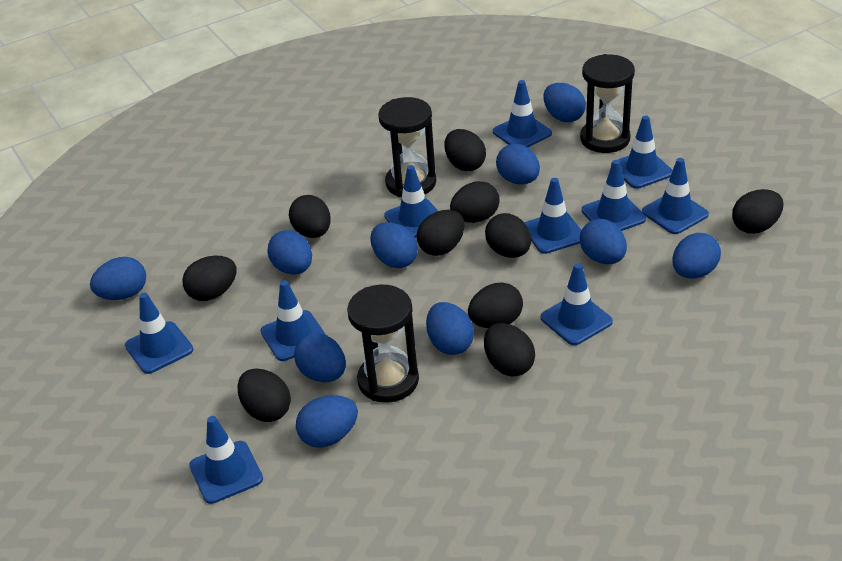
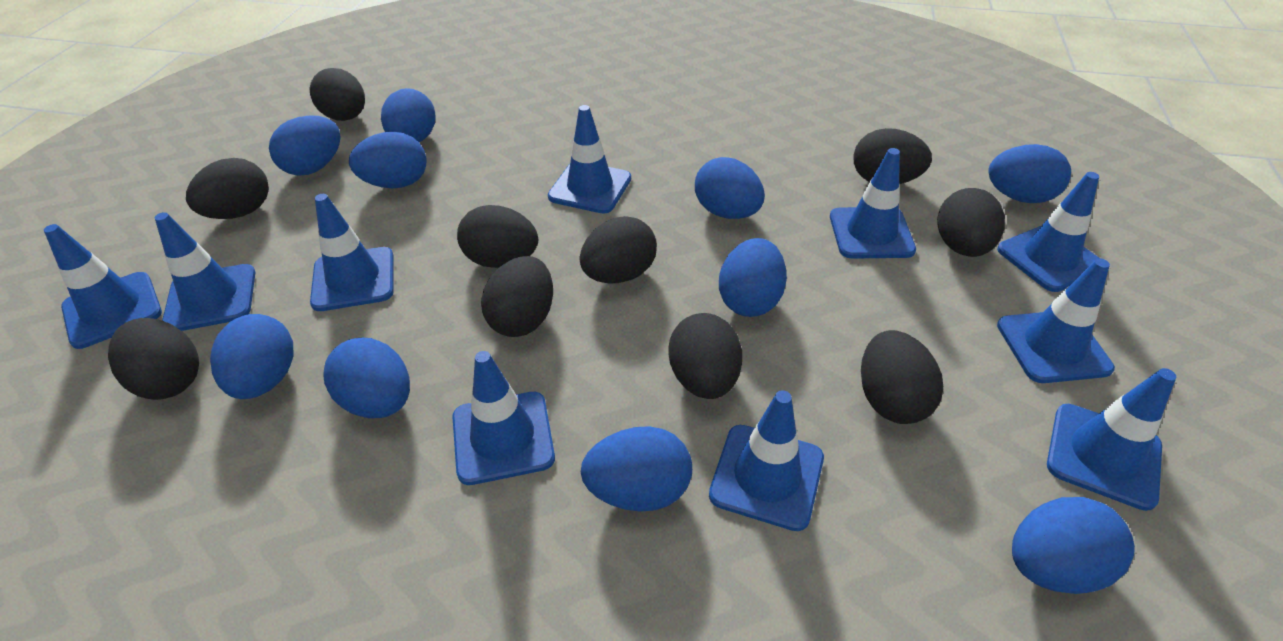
black hourglass: 3 -> 0

